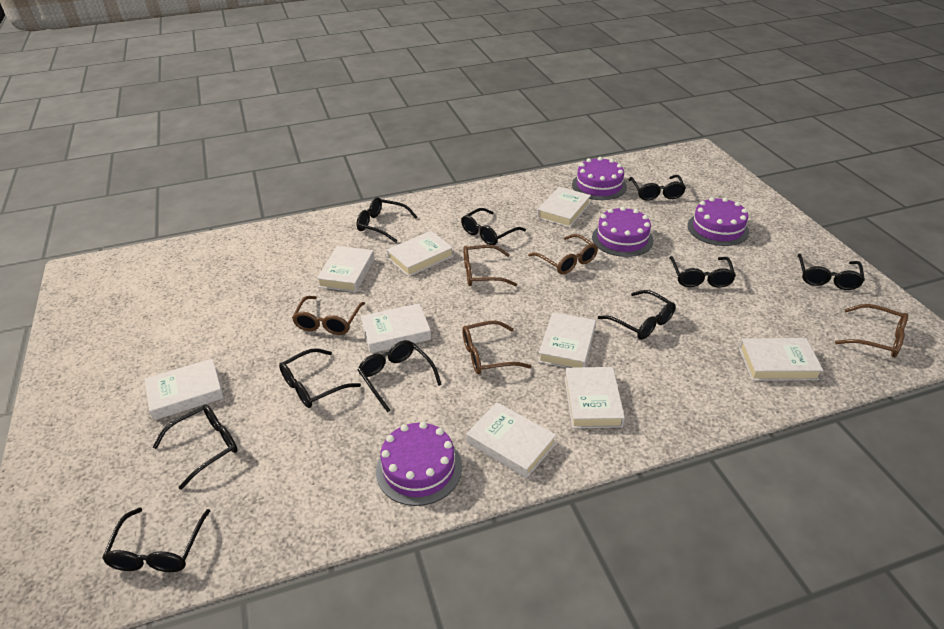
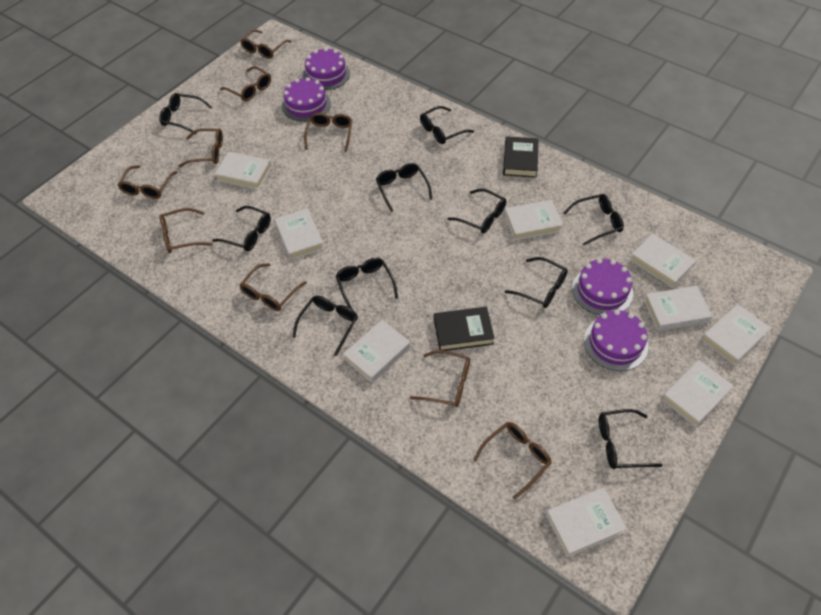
black book: 0 -> 2
brown glasses: 5 -> 9

